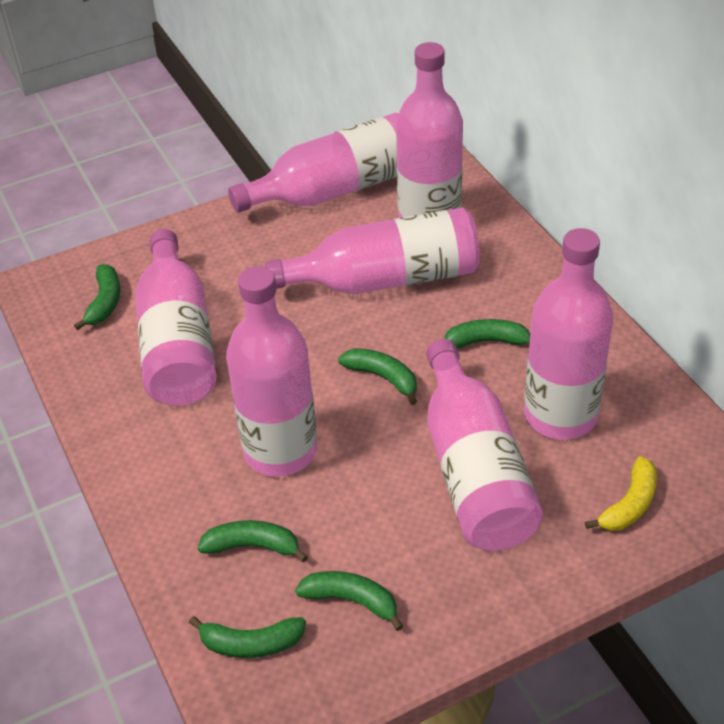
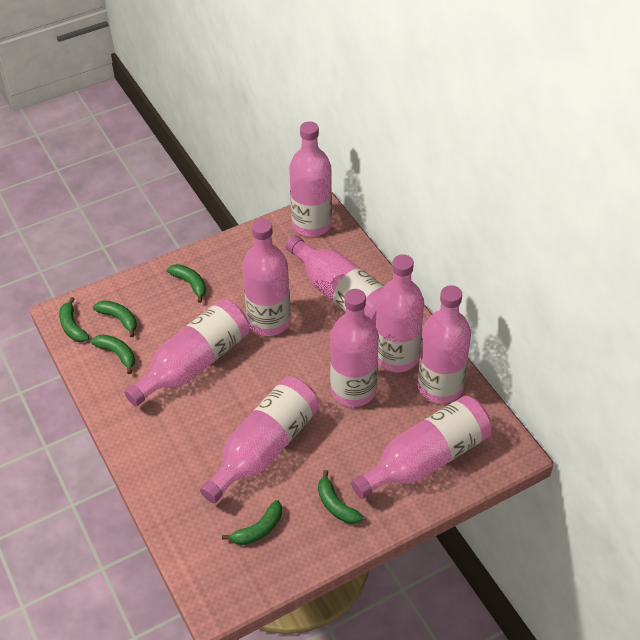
pink bottle: 7 -> 9
yellow banana: 1 -> 0

